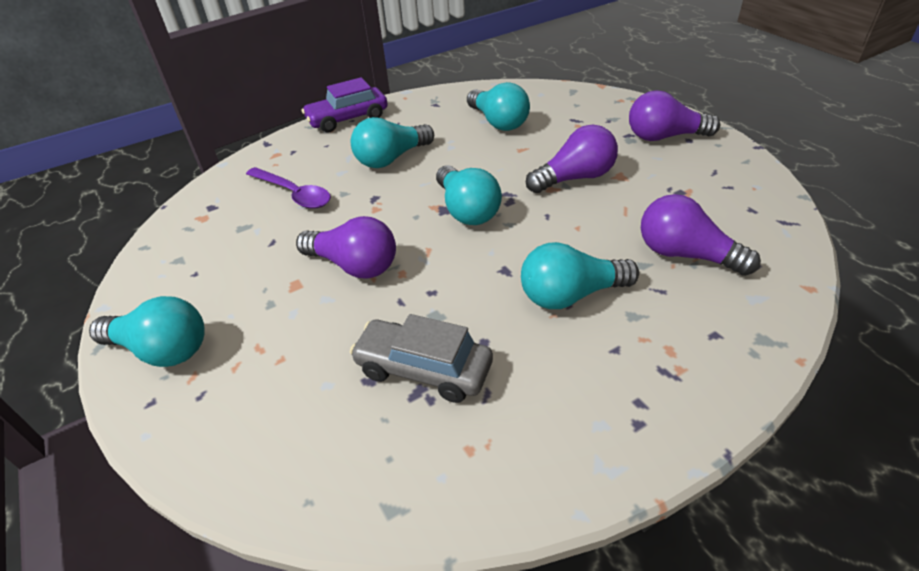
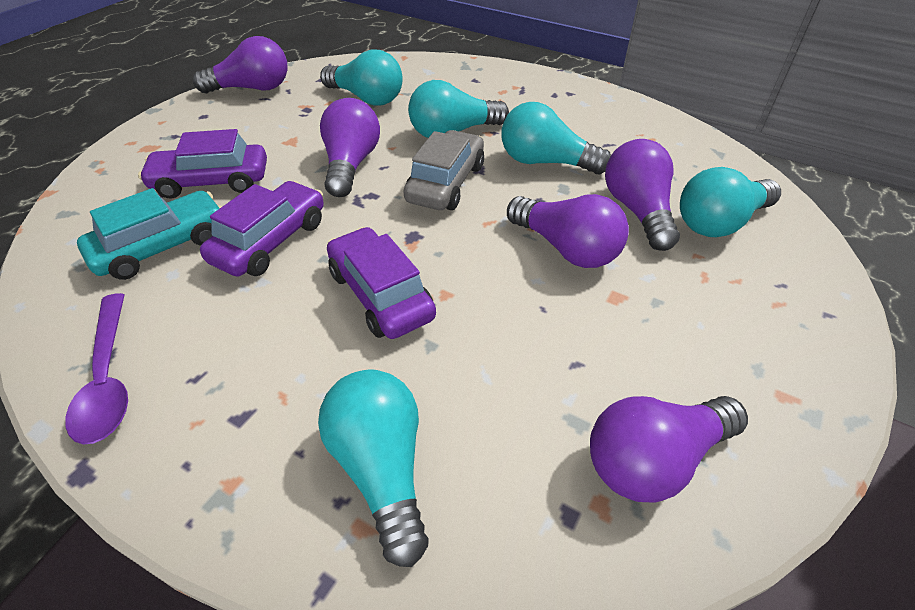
purple car: 1 -> 3
purple light bulb: 4 -> 5
turquoise car: 0 -> 1

